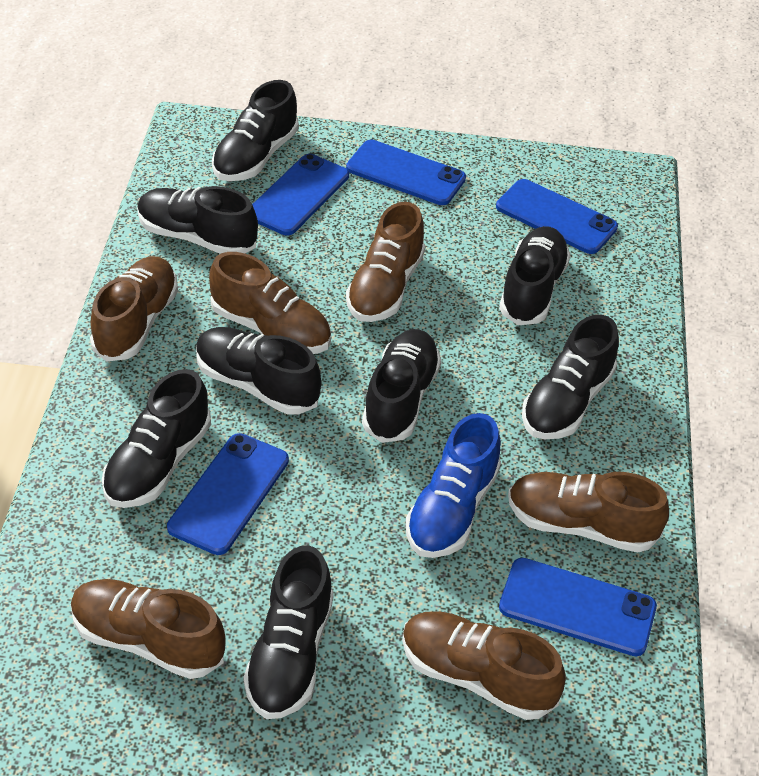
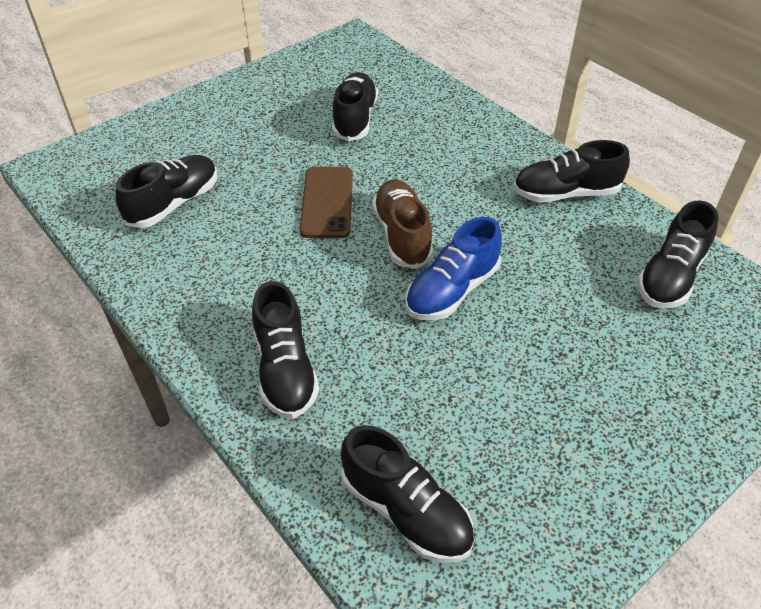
black shoe: 8 -> 6
blue phone: 5 -> 0
brown phone: 0 -> 1
brown shoe: 6 -> 1

